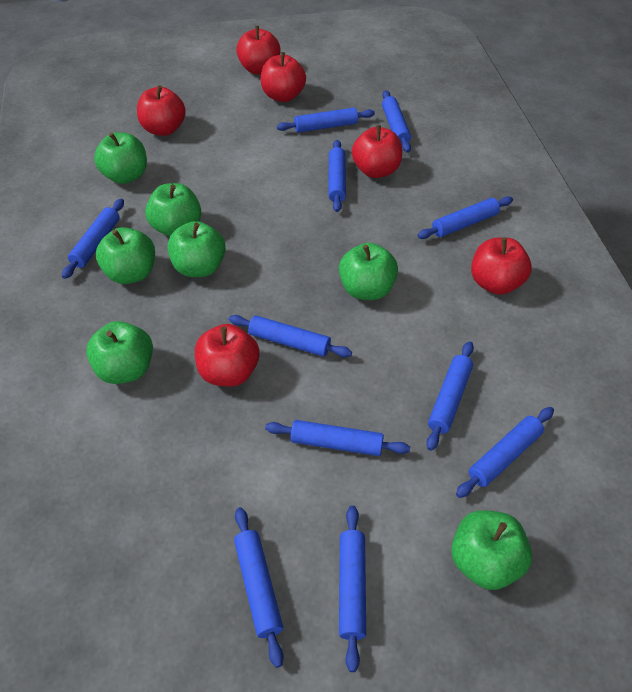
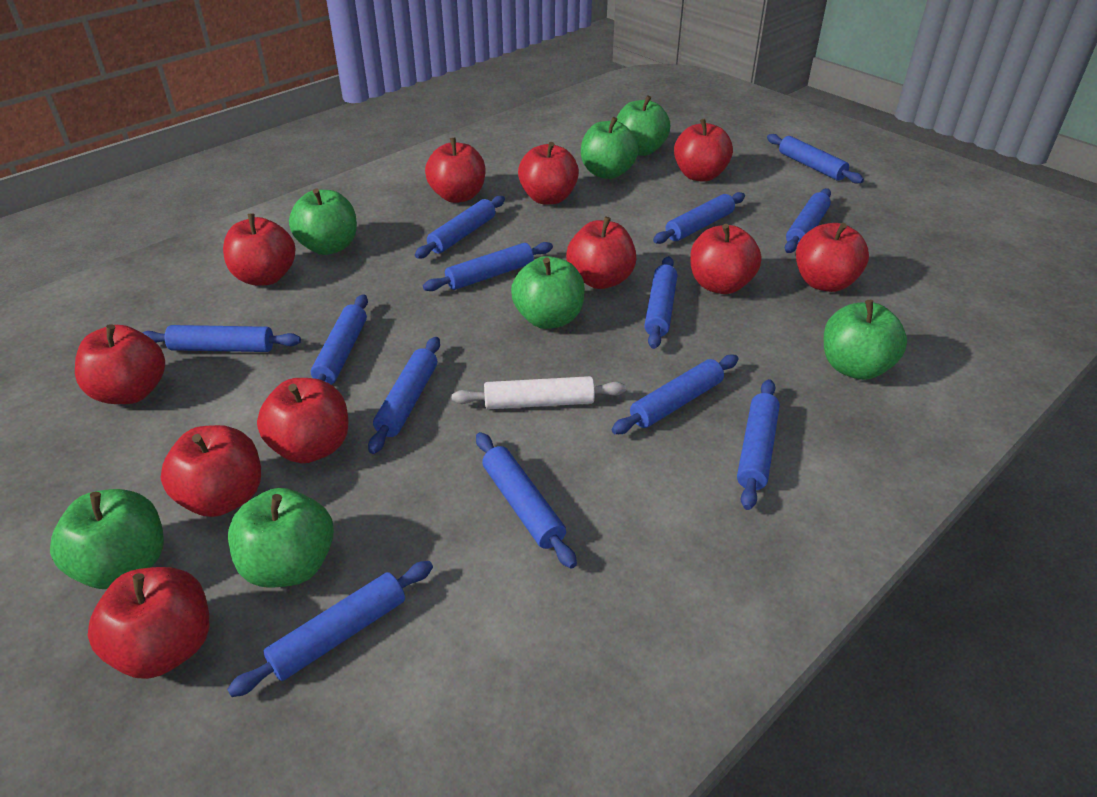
blue rolling pin: 11 -> 13
red apple: 6 -> 11
white rolling pin: 0 -> 1

